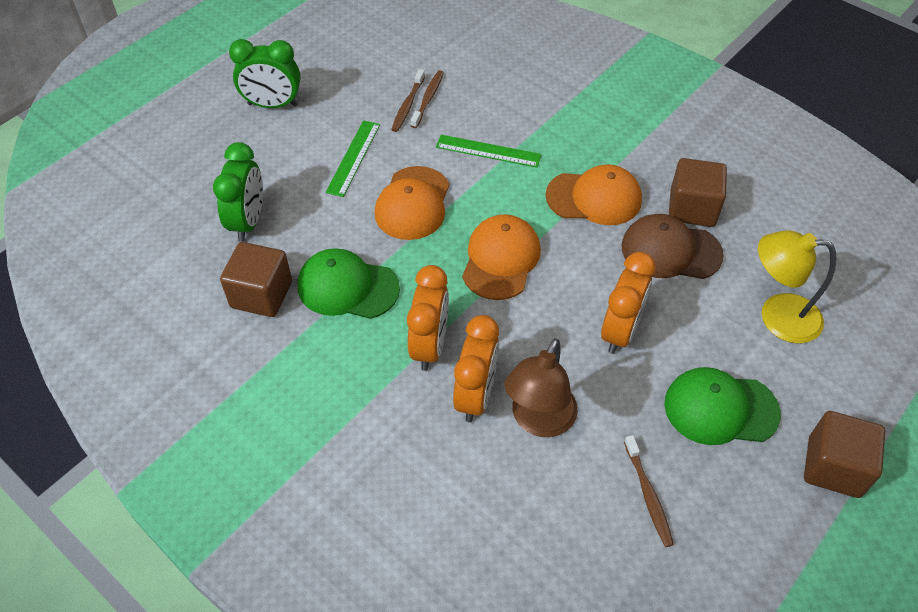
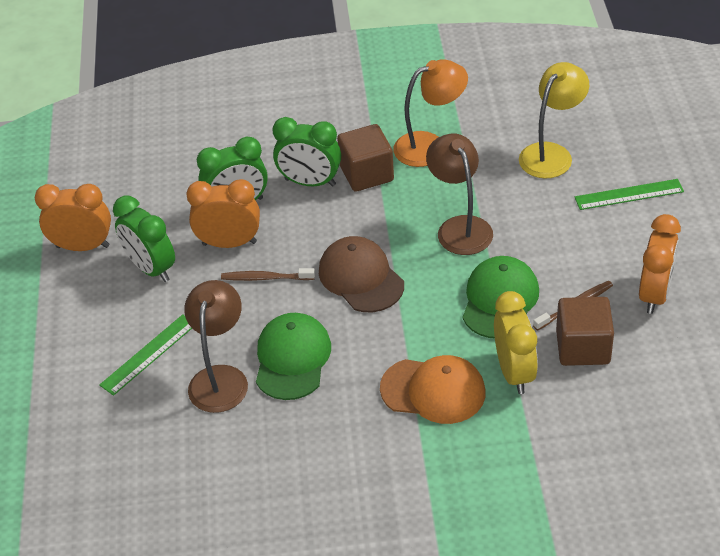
brown cube: 3 -> 2
brown lamp: 1 -> 2
brown toothbrush: 3 -> 2
green clock: 2 -> 3
orange cap: 3 -> 1
orange lamp: 0 -> 1
yellow clock: 0 -> 1

